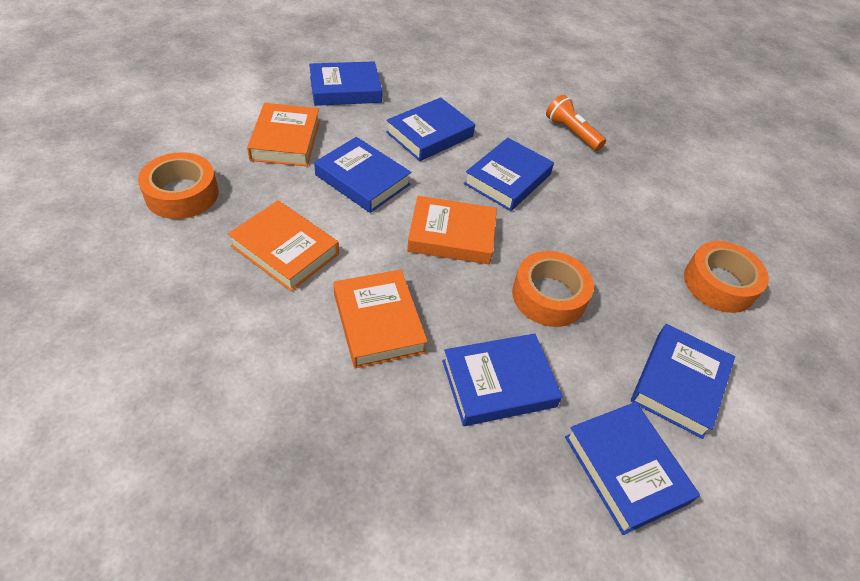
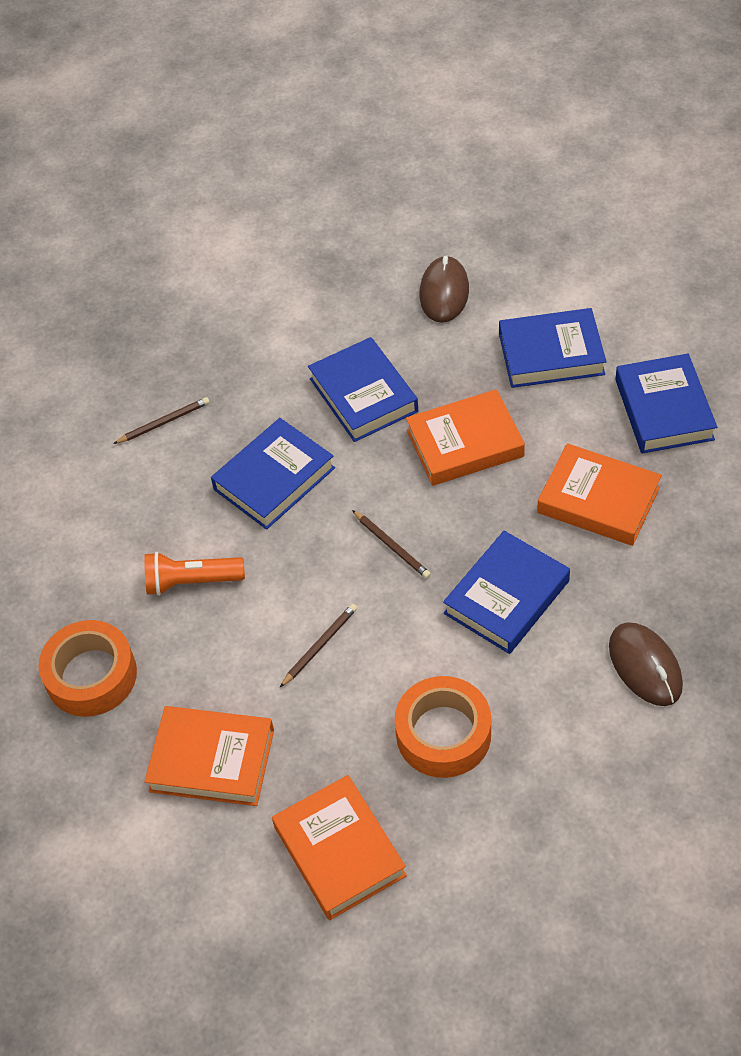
blue book: 7 -> 5
brown mouse: 0 -> 2
brown pencil: 0 -> 3
orange tape: 3 -> 2

